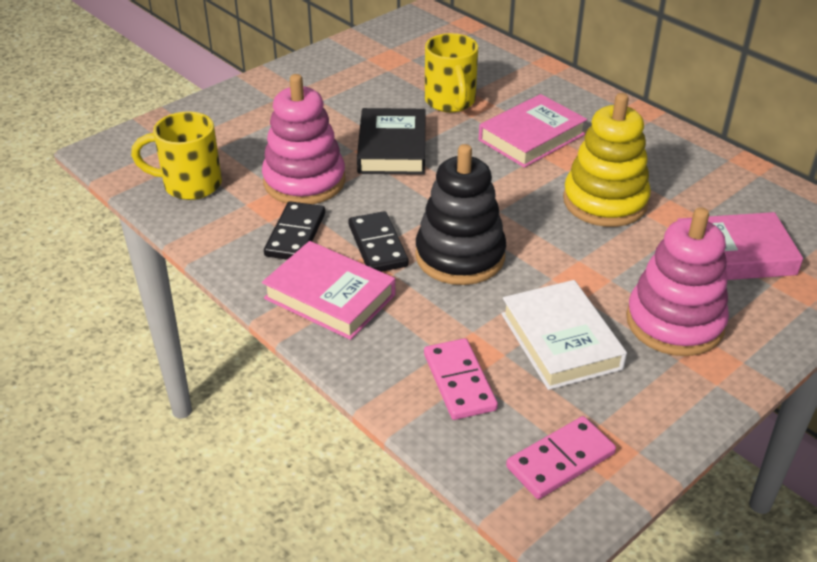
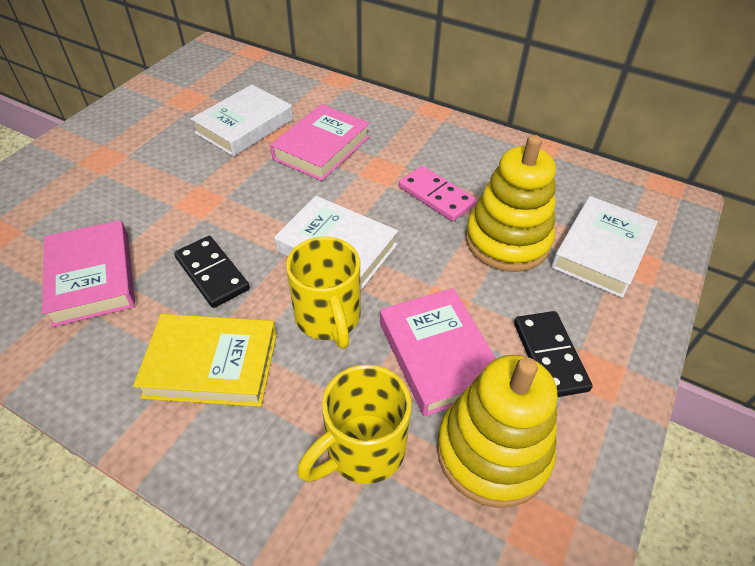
black book: 1 -> 0
black stacking toy: 1 -> 0
pink domino: 2 -> 1
pink stacking toy: 2 -> 0
white book: 1 -> 3
yellow book: 0 -> 1
yellow stacking toy: 1 -> 2

